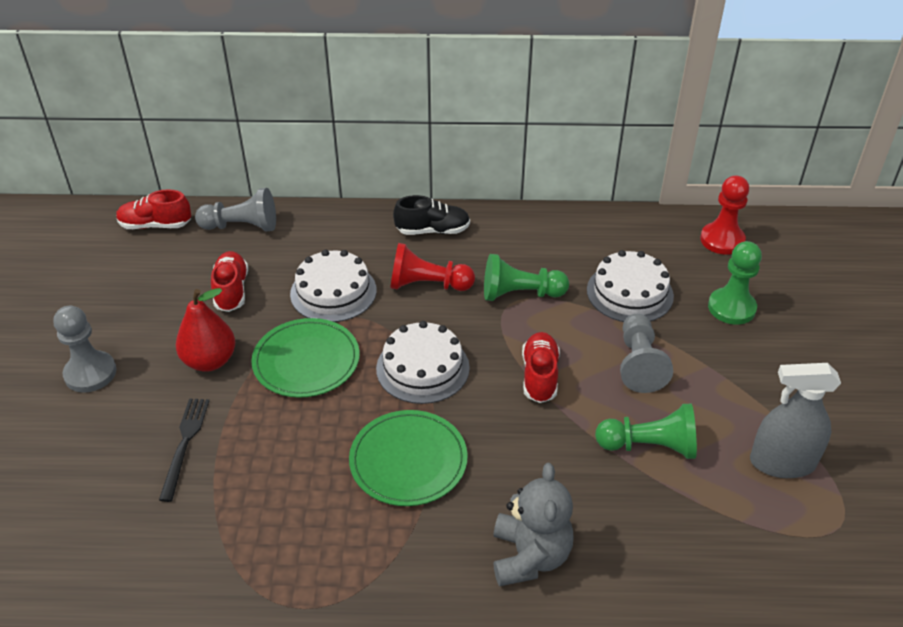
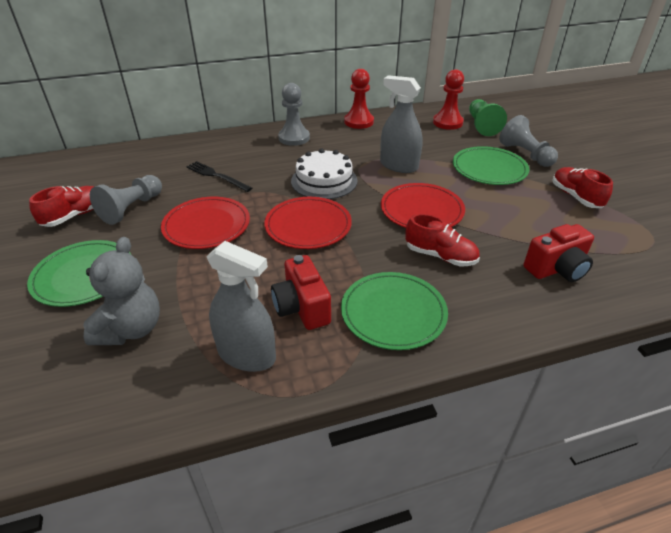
black shoe: 1 -> 0
green pawn: 3 -> 1
green plate: 2 -> 3
grey spray bottle: 1 -> 2
red camera: 0 -> 2
red pear: 1 -> 0
red plate: 0 -> 3
white cake: 3 -> 1

